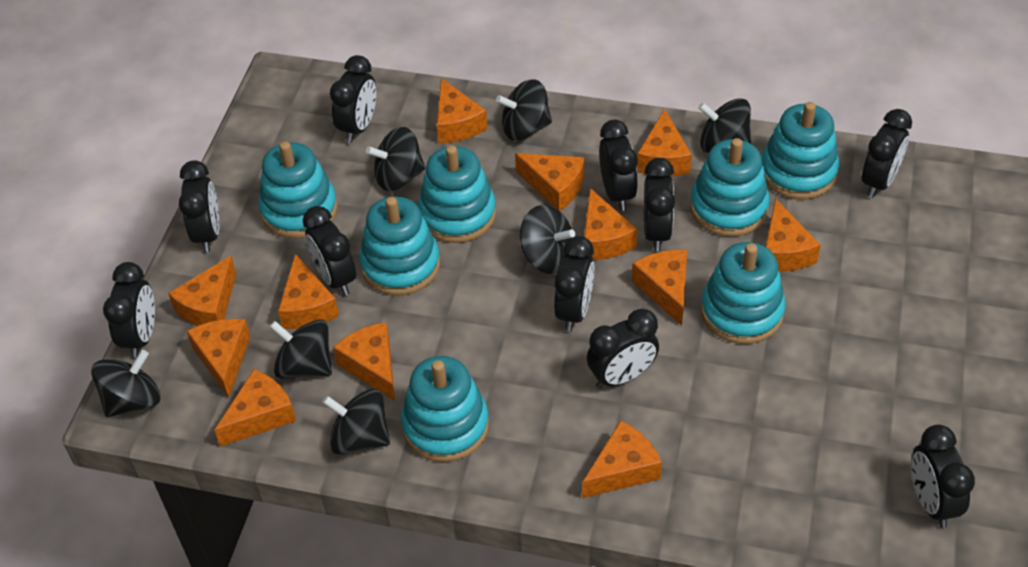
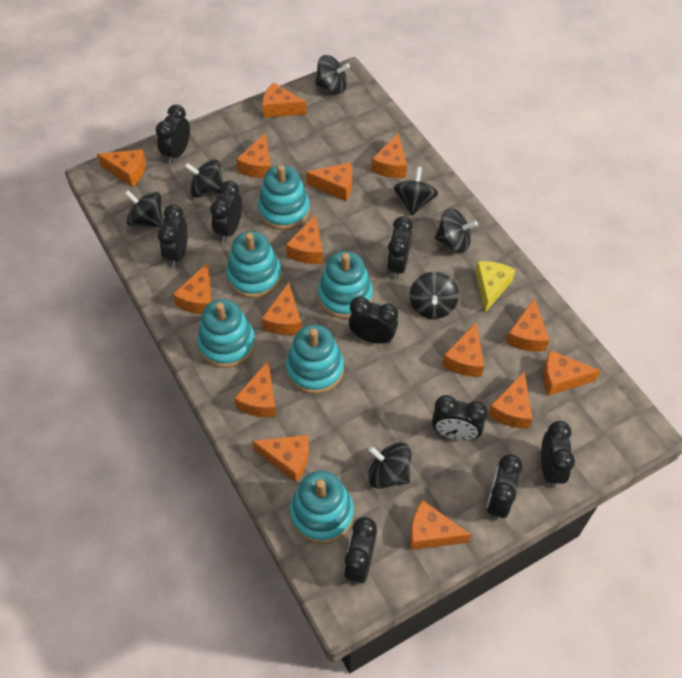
black clock: 10 -> 9
orange cheese: 12 -> 15
turquoise stacking toy: 7 -> 6
yellow cheese: 0 -> 1

